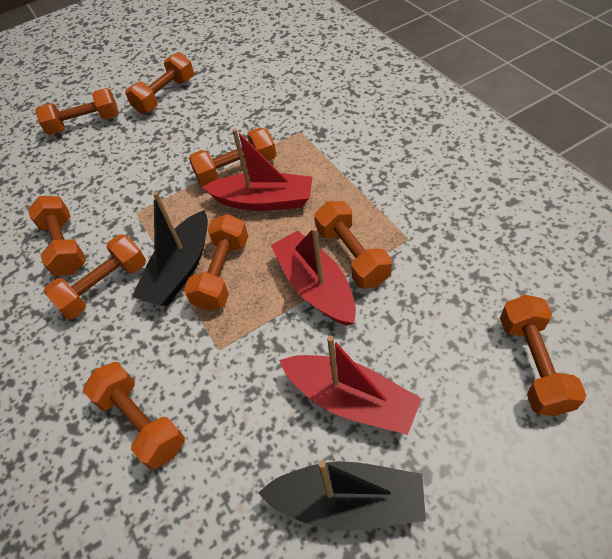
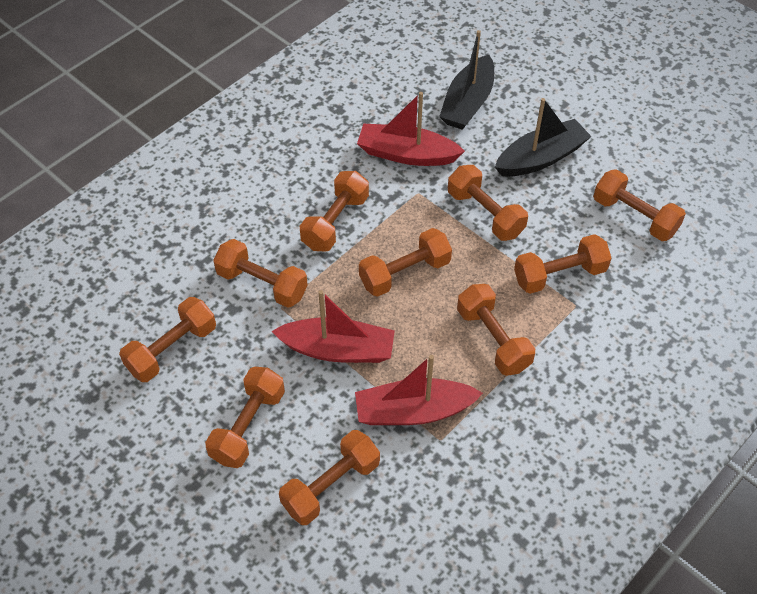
orange dumbbell: 9 -> 10

